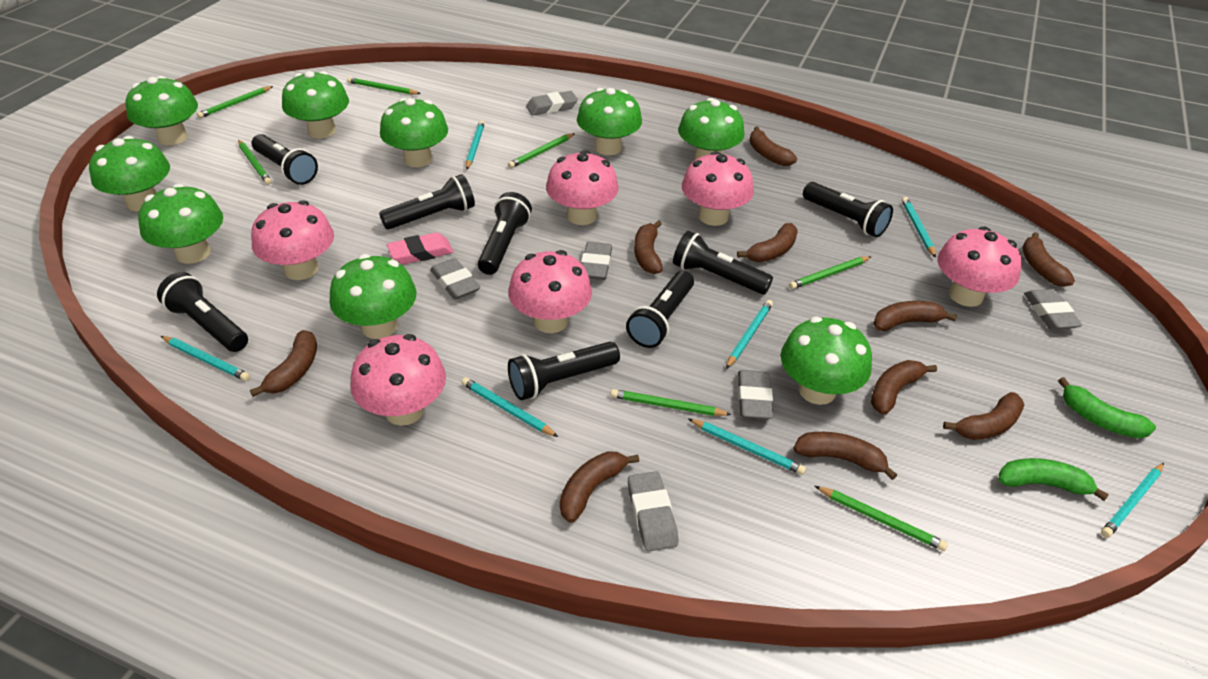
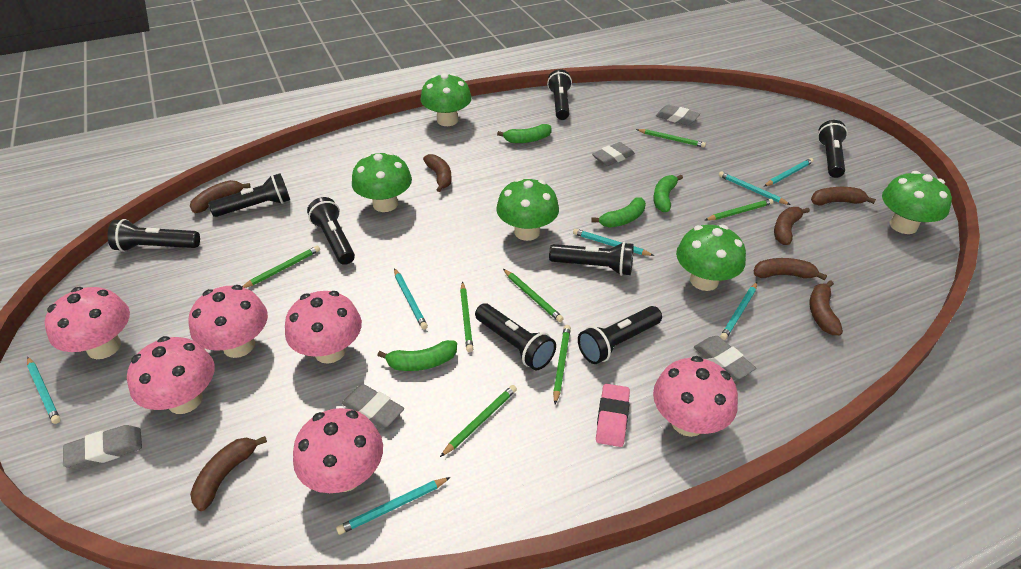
brown banana: 10 -> 7
green banana: 2 -> 4
green mushroom: 9 -> 5
grey eraser: 6 -> 5

